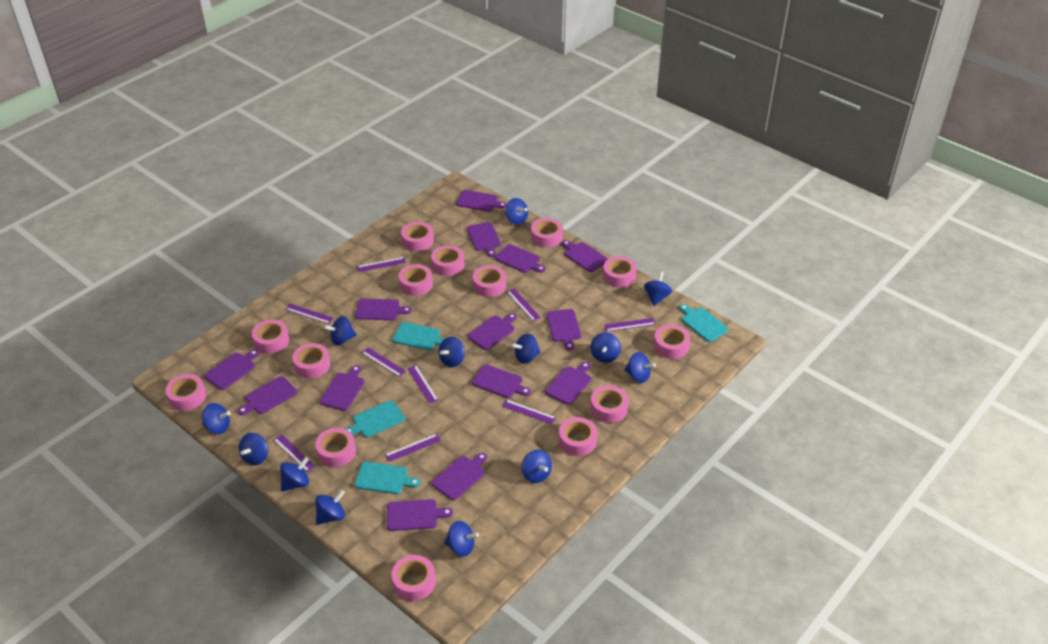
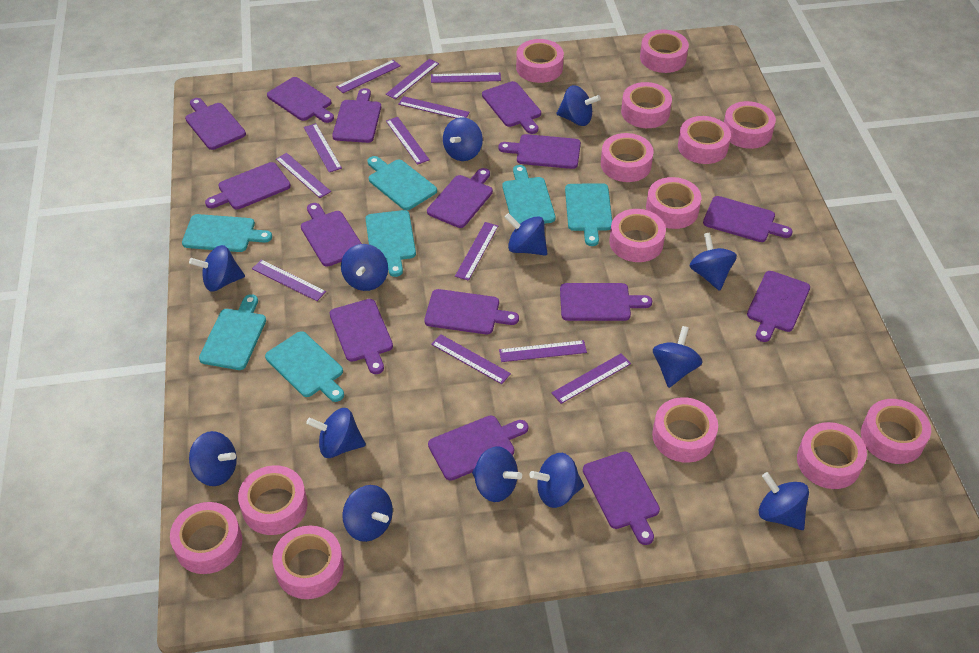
purple cutting board: 14 -> 15
purple ruler: 9 -> 12
turquoise cutting board: 4 -> 7

